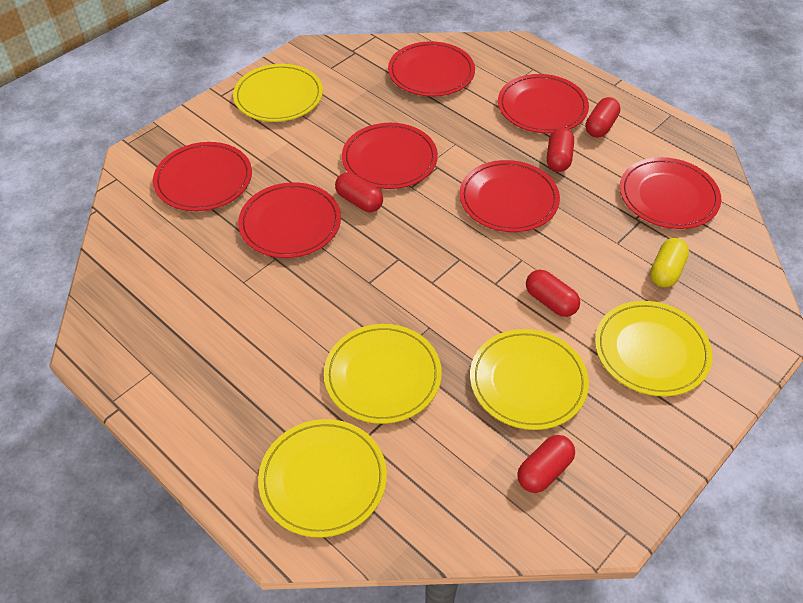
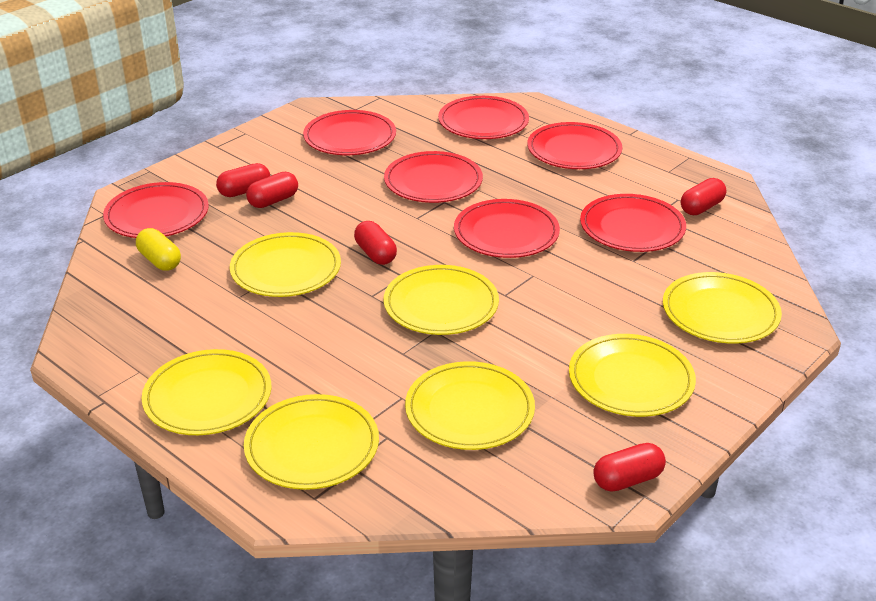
yellow plate: 5 -> 7

